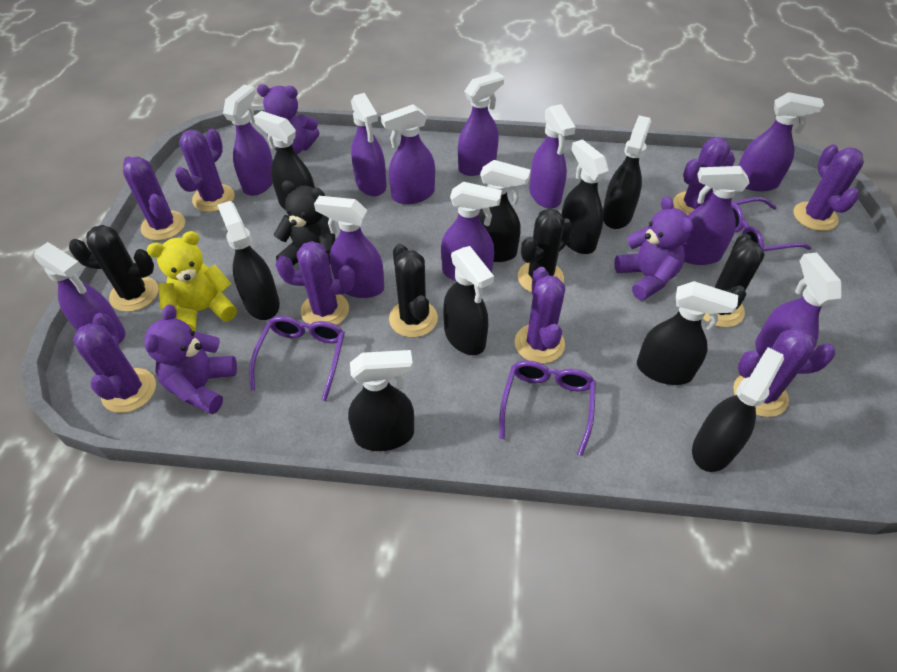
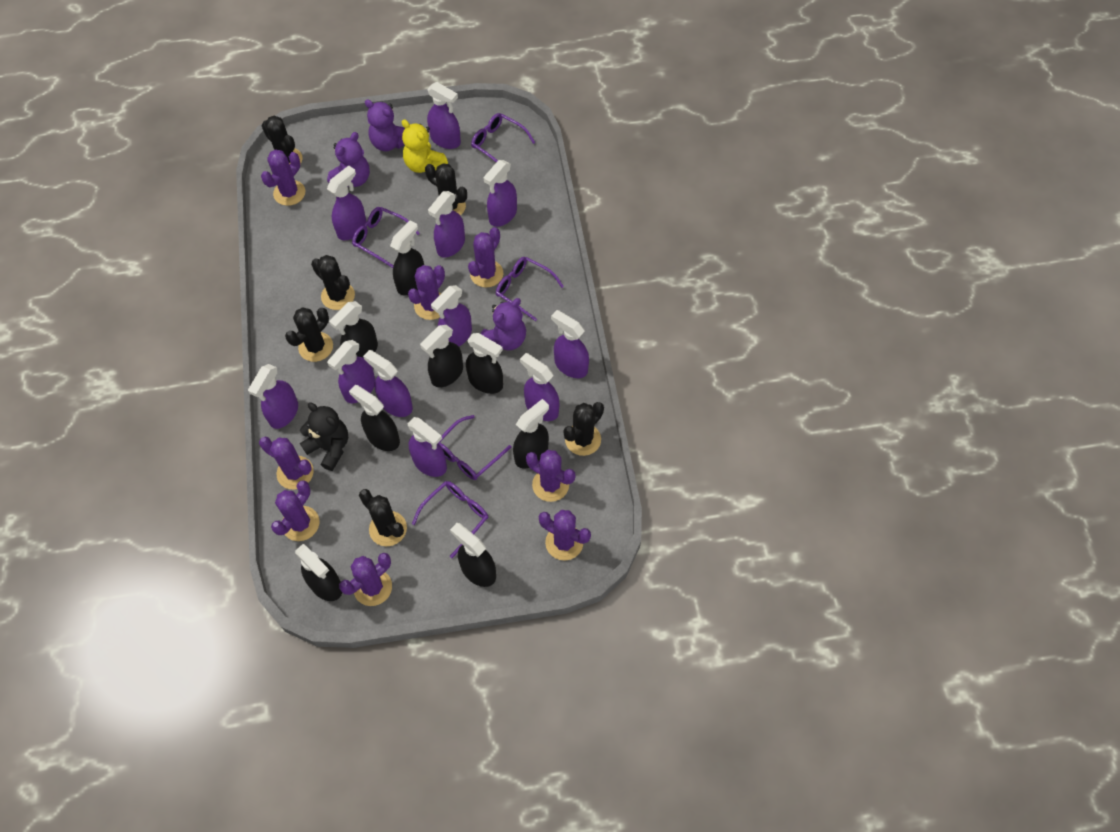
black cactus: 4 -> 6
black spray bottle: 9 -> 8
purple glasses: 3 -> 5

